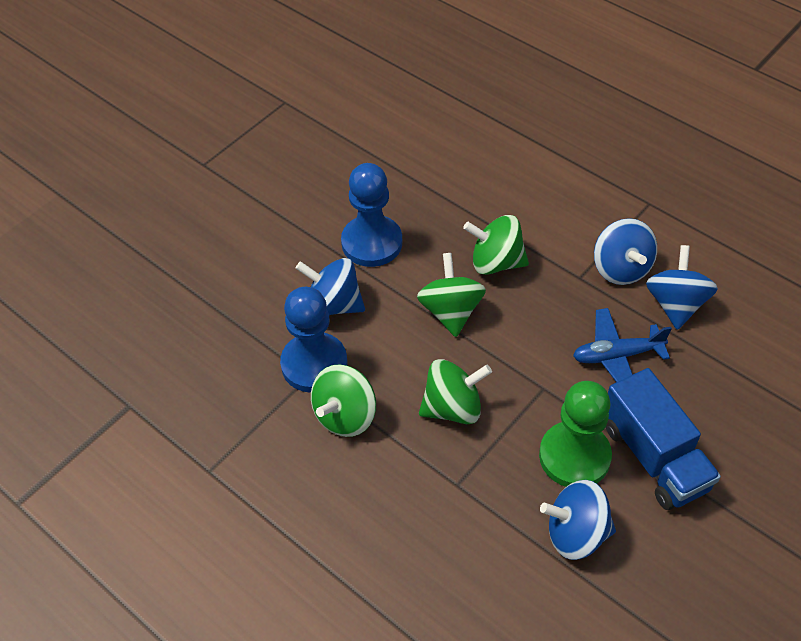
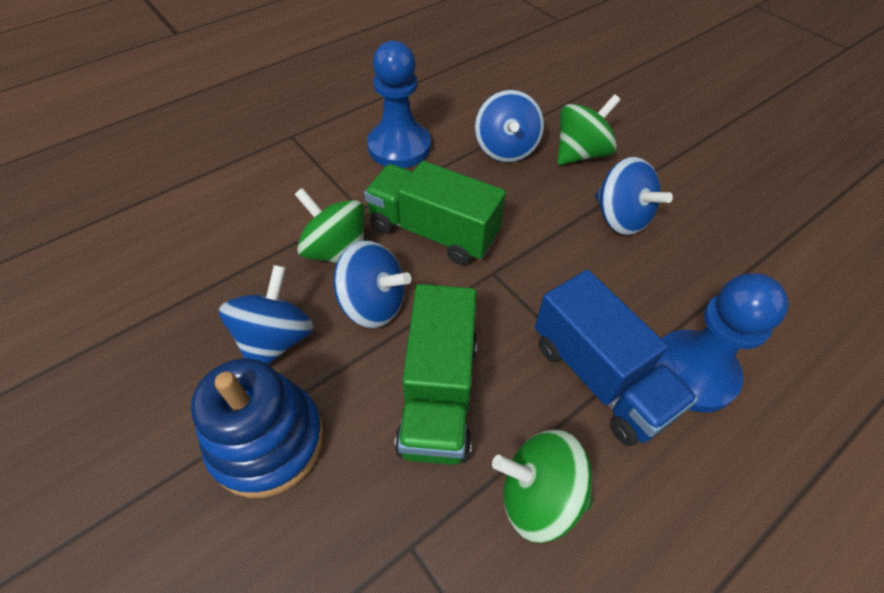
blue plane: 1 -> 0
blue stacking toy: 0 -> 1
green pawn: 1 -> 0
green spinning top: 4 -> 3
green truck: 0 -> 2

